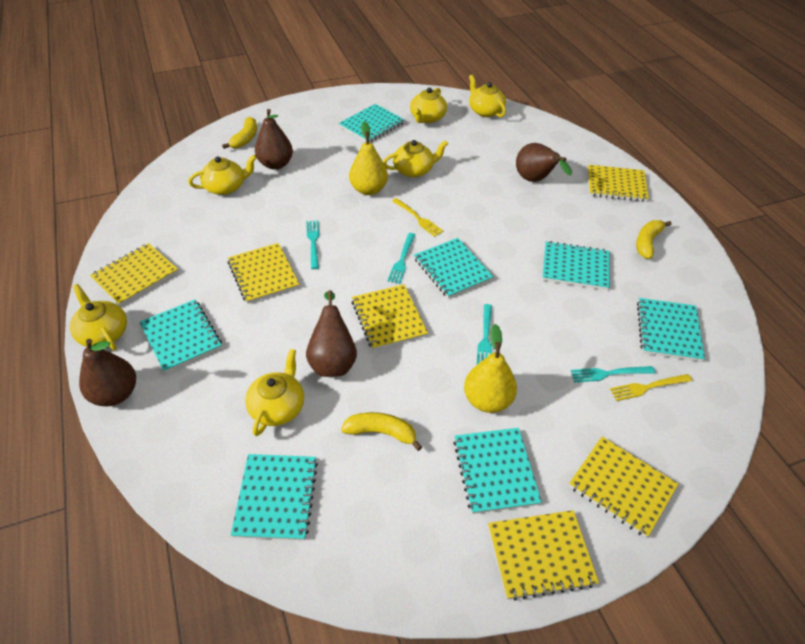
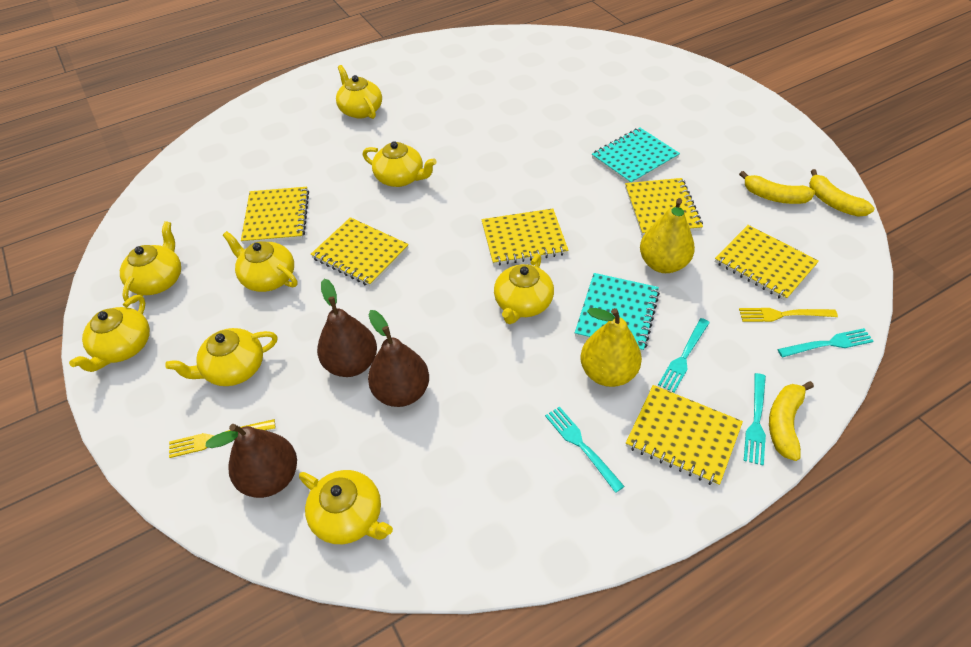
brown pear: 4 -> 3
turquoise notebook: 7 -> 2
yellow teapot: 6 -> 8

